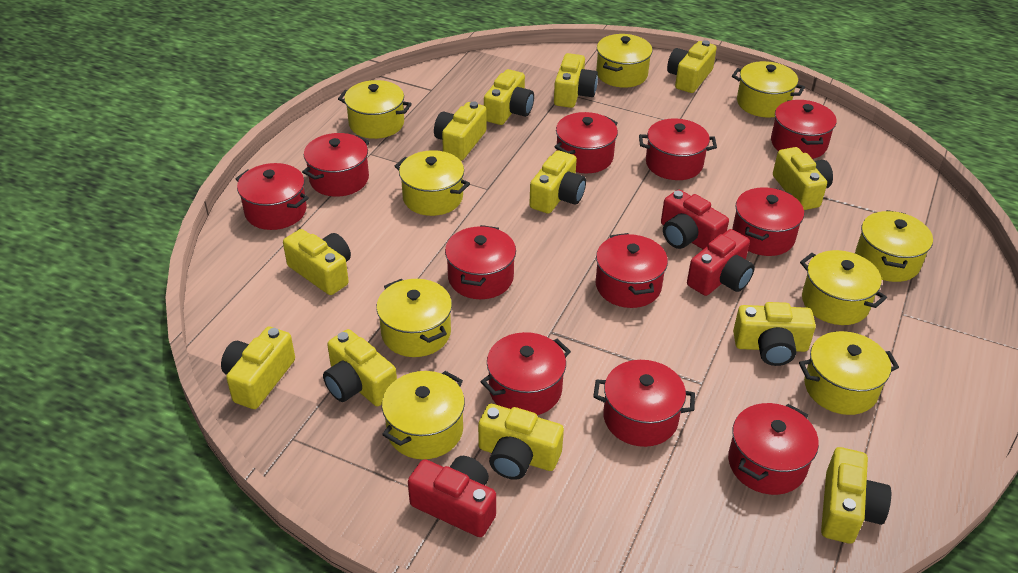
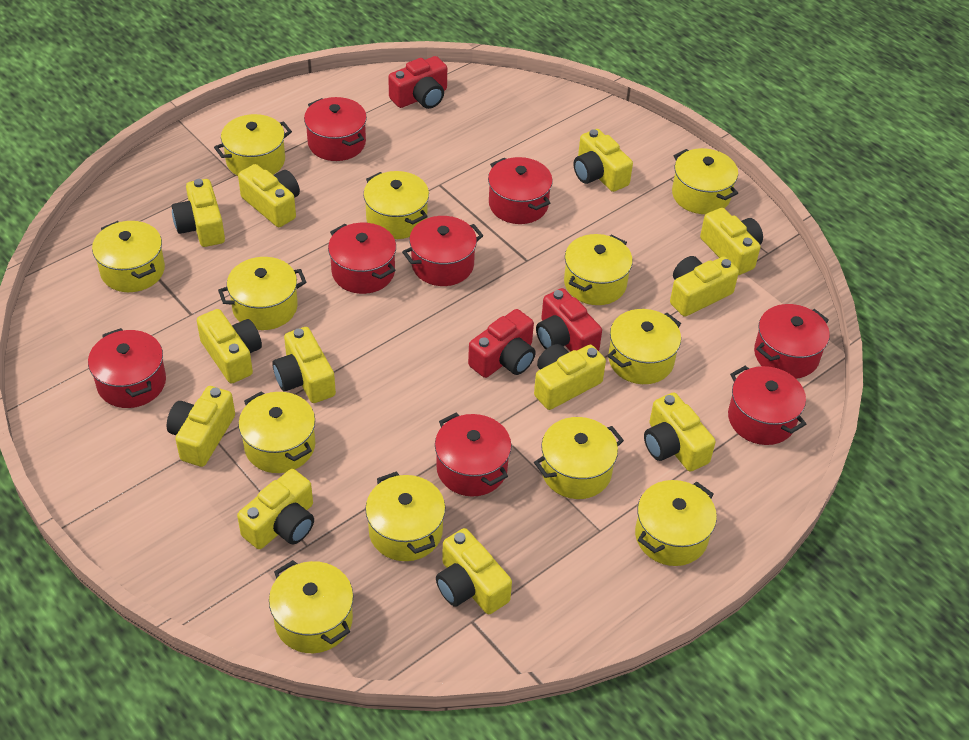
red pot: 11 -> 8
yellow pot: 9 -> 12

